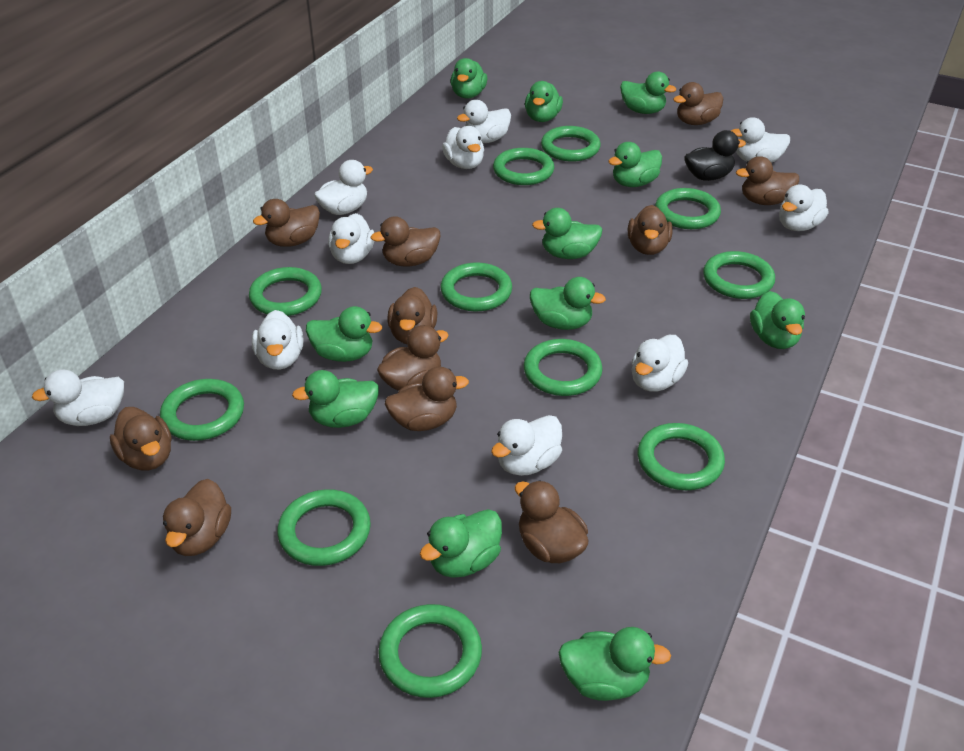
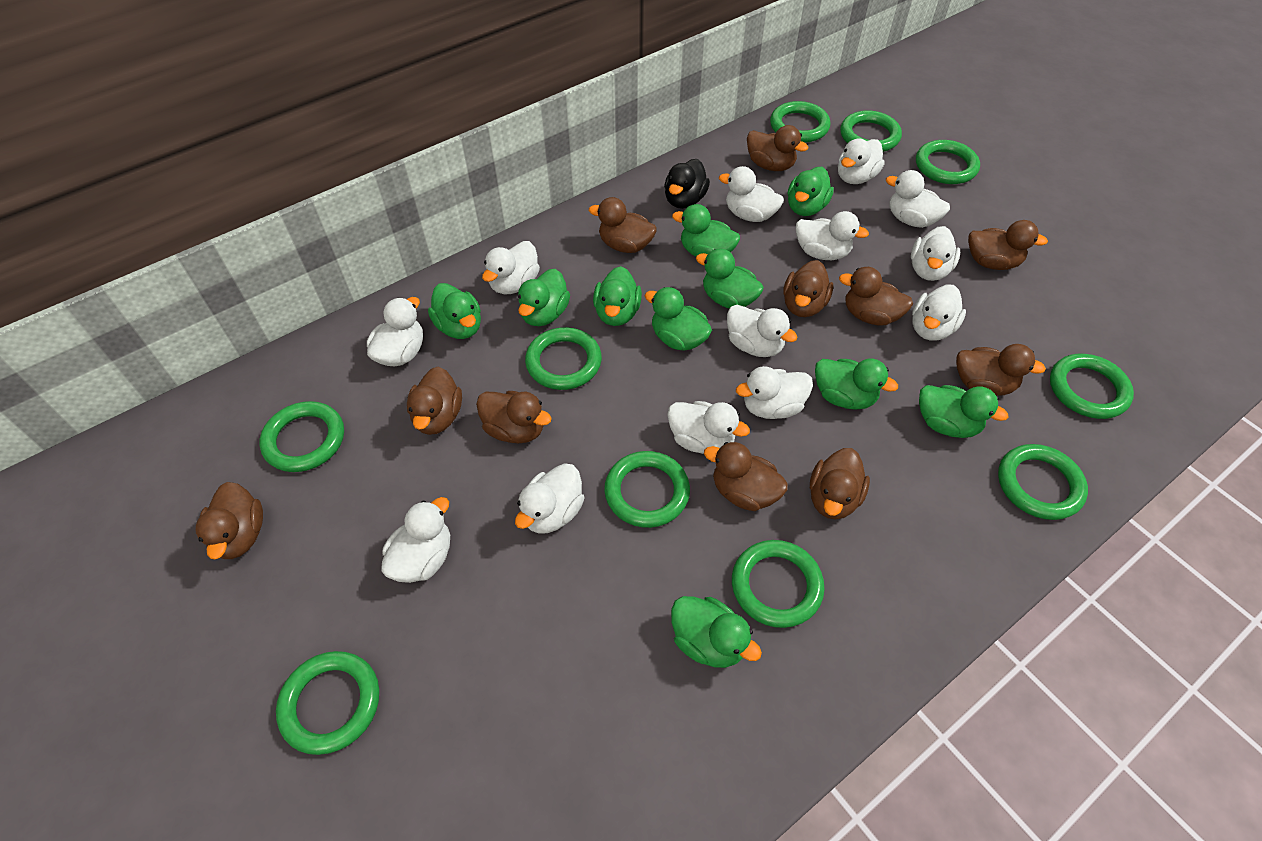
green duck: 11 -> 10
green ring: 11 -> 10
white duck: 10 -> 13

